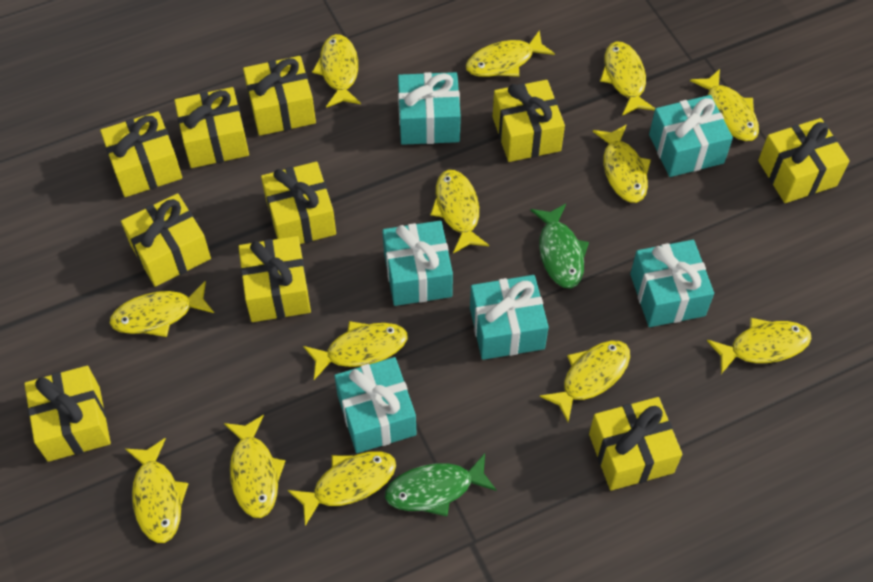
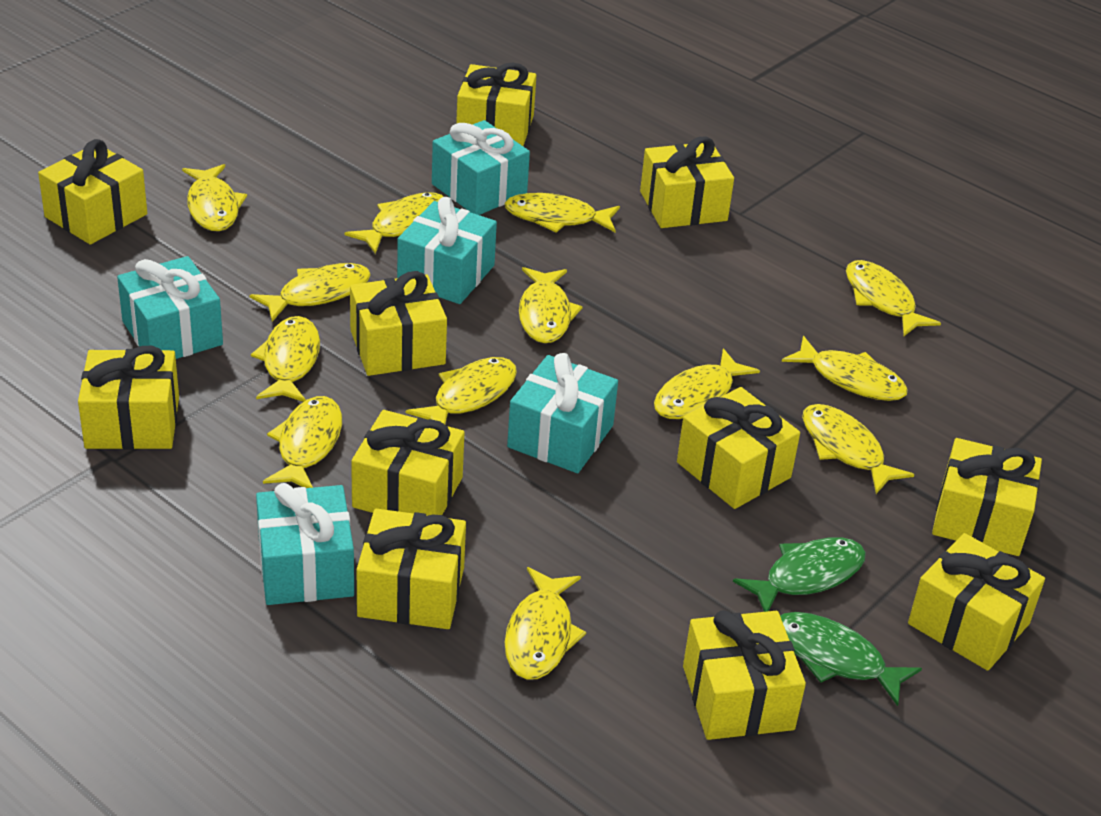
turquoise gift: 6 -> 5
yellow gift: 10 -> 11

